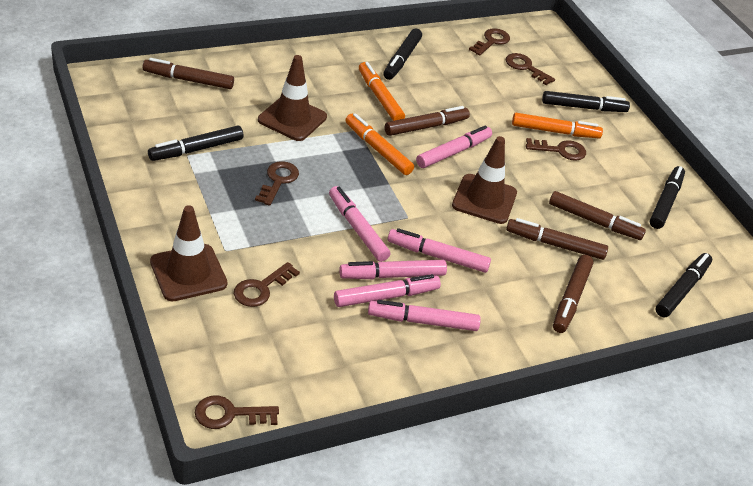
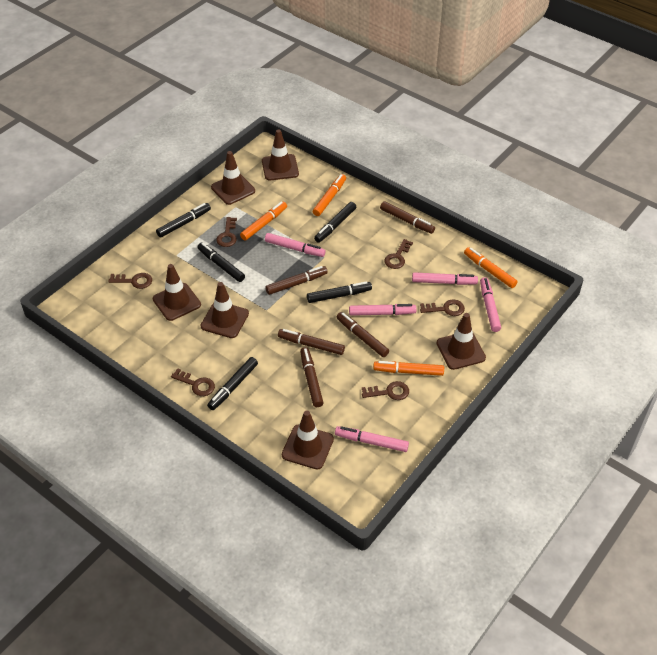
brown traffic cone: 3 -> 6
orange marker: 3 -> 4
pink marker: 6 -> 5

